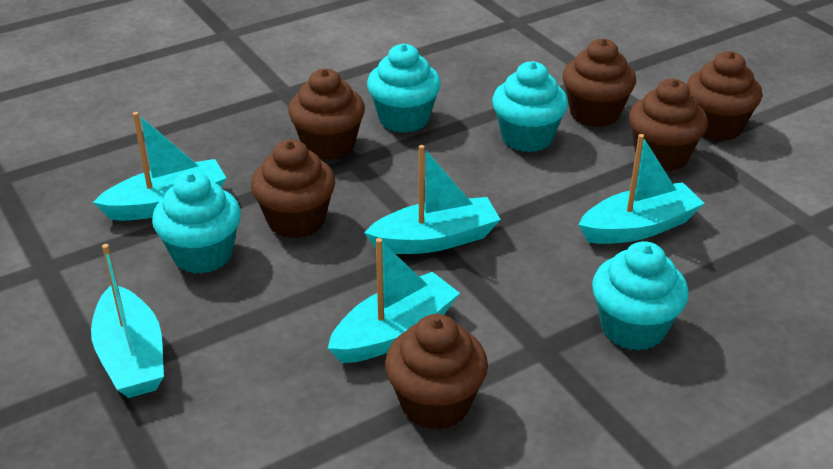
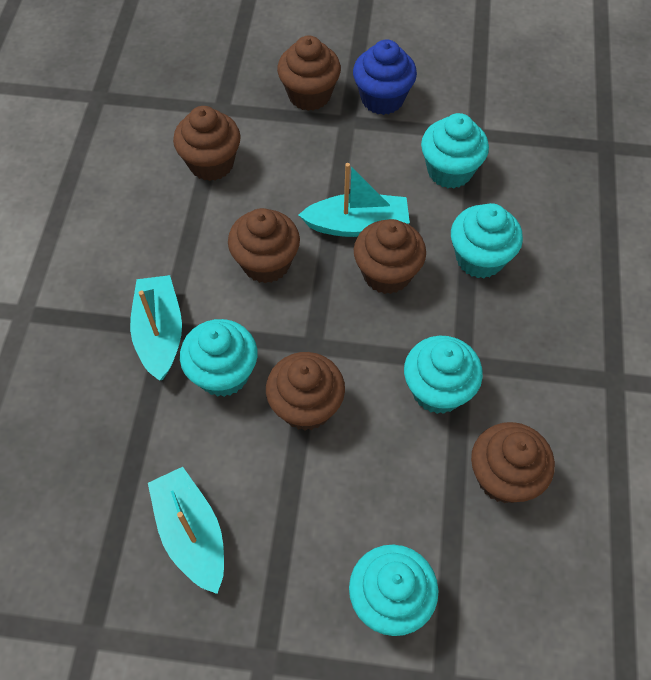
blue cupcake: 0 -> 1
turquoise boat: 5 -> 3
turquoise cupcake: 4 -> 5

